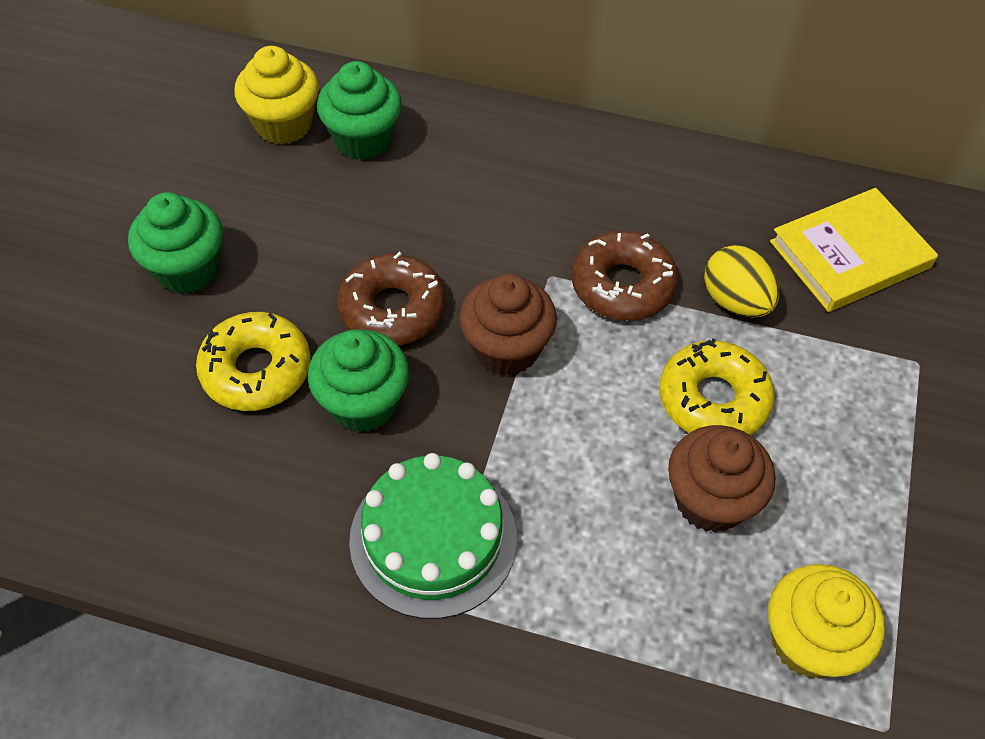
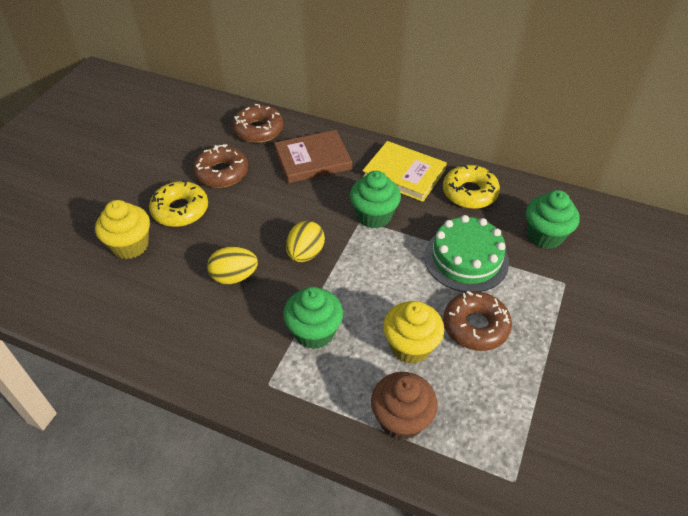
brown book: 0 -> 1
brown cupcake: 2 -> 1
brown donut: 2 -> 3
yellow egg: 1 -> 2

